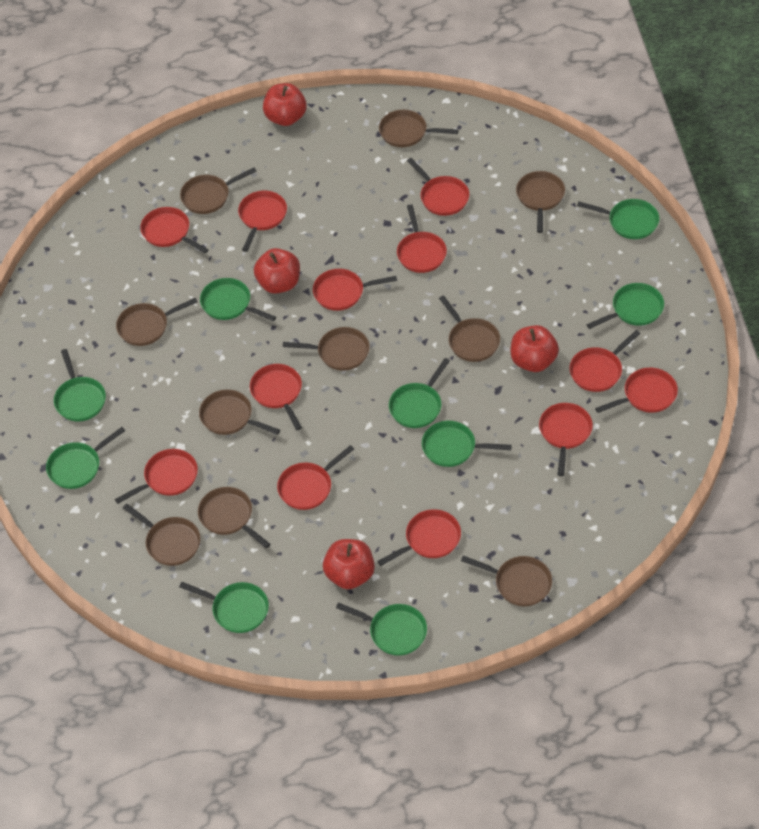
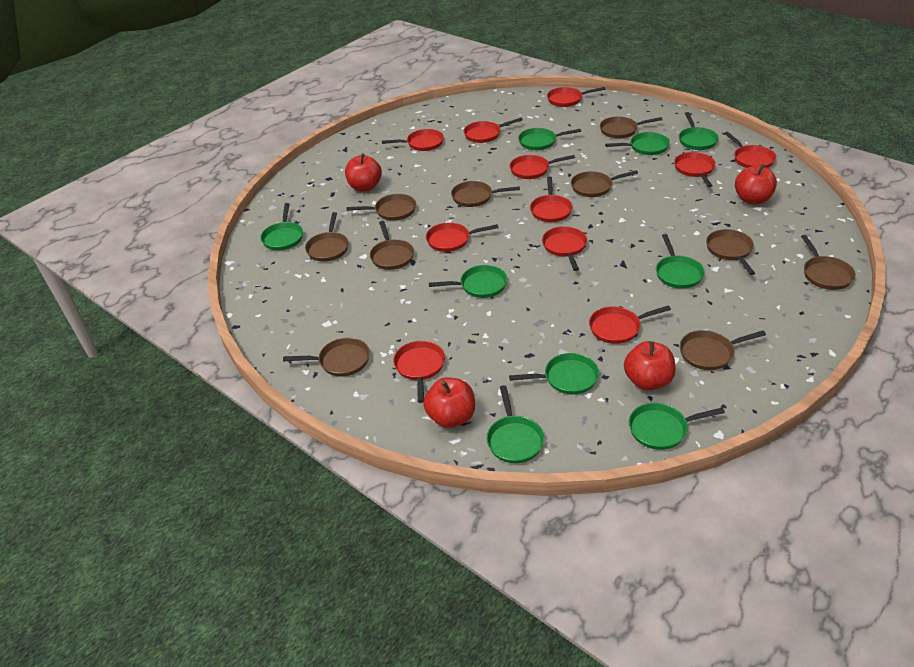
red pan: 12 -> 11

